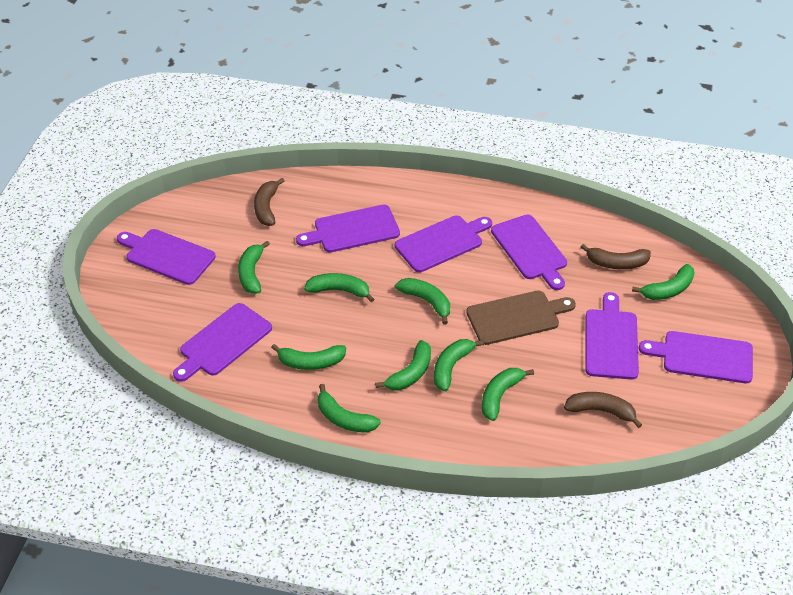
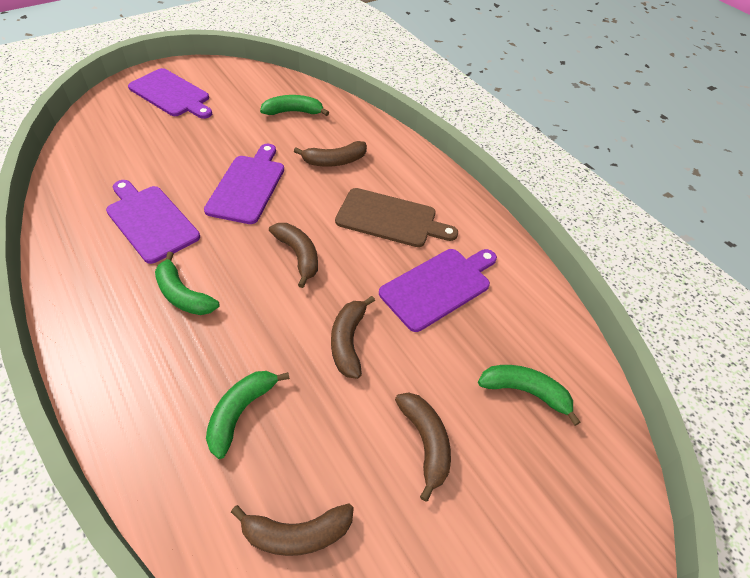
brown banana: 3 -> 5
green banana: 9 -> 4
purple cutting board: 7 -> 4

